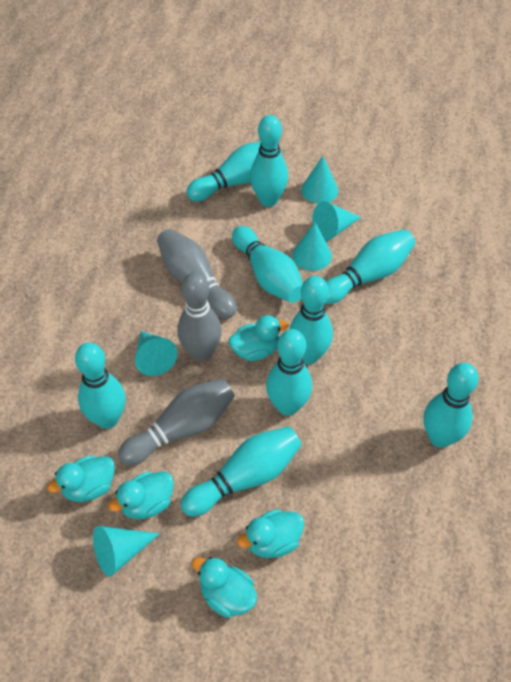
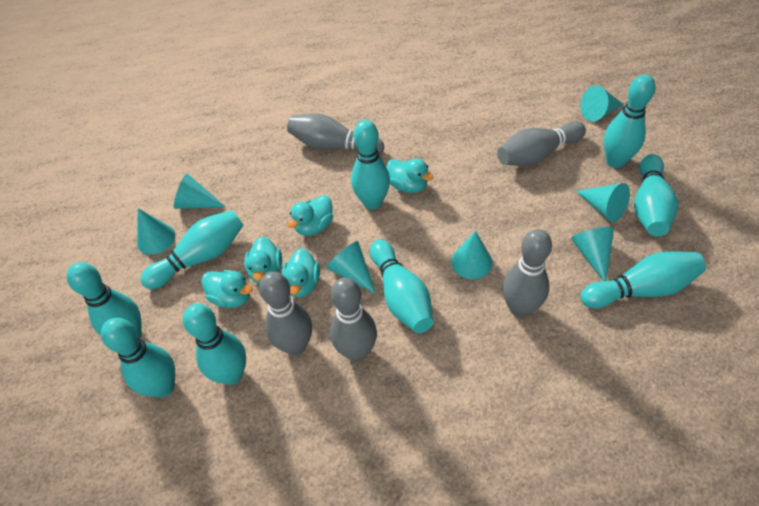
grey bowling pin: 3 -> 5
turquoise cone: 5 -> 7

